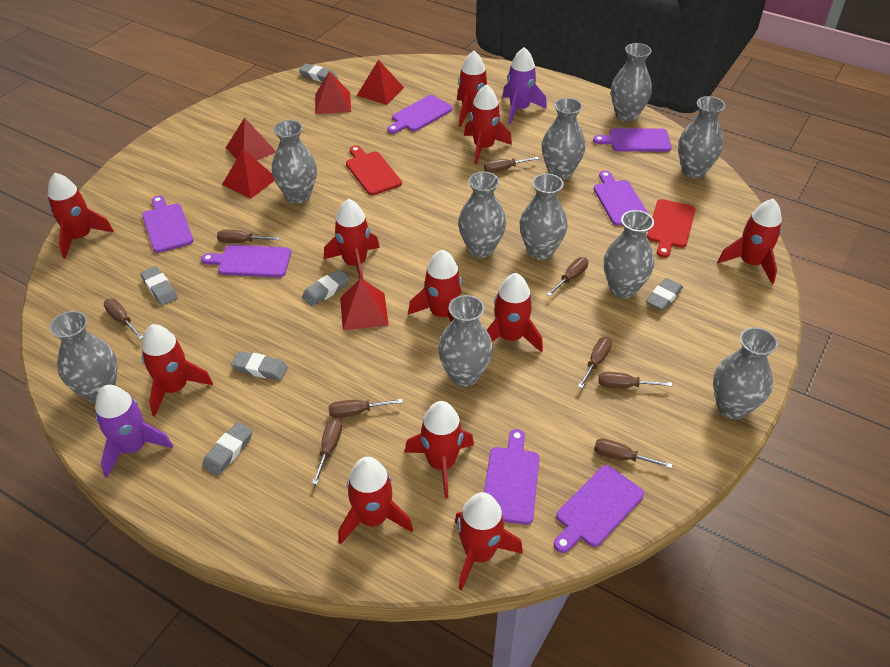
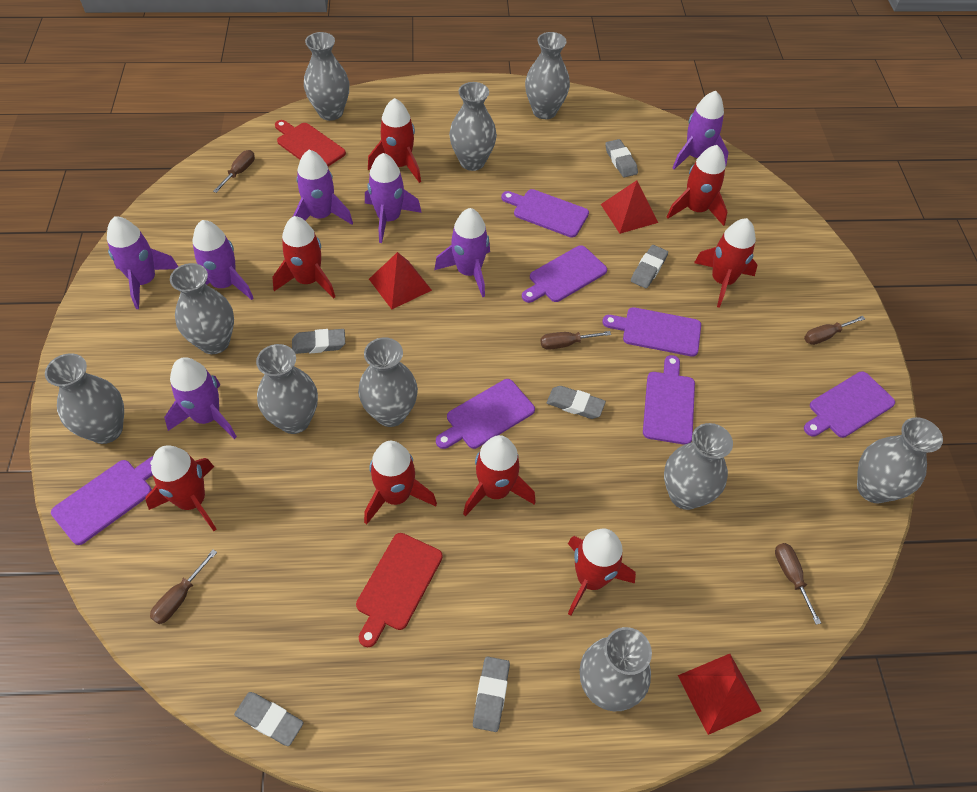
brown screwdriver: 9 -> 5
purple rocket: 2 -> 7
red pyramid: 5 -> 3
red rocket: 11 -> 8

